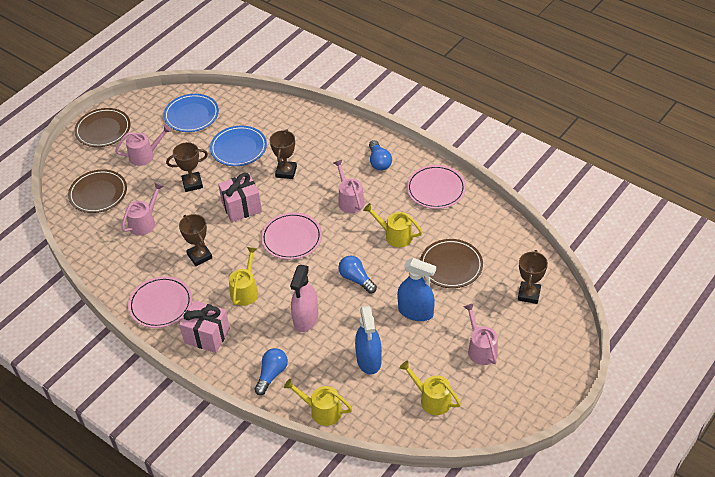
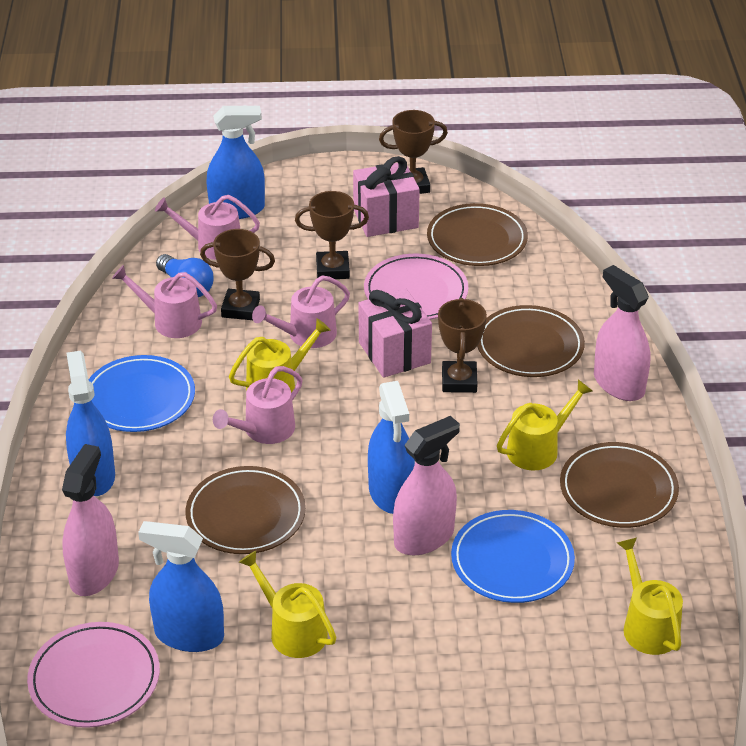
blue light bulb: 3 -> 1
blue spray bottle: 2 -> 4
brown plate: 3 -> 4
pink plate: 3 -> 2
pink spray bottle: 1 -> 3

